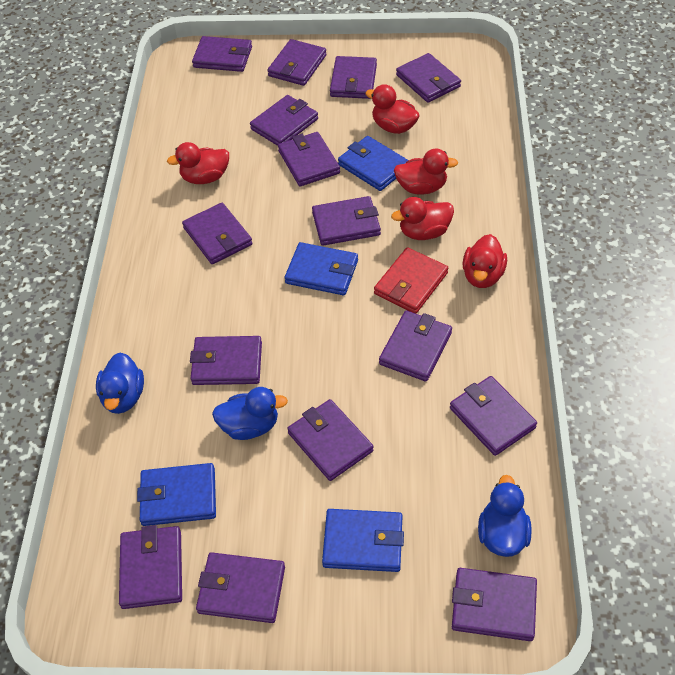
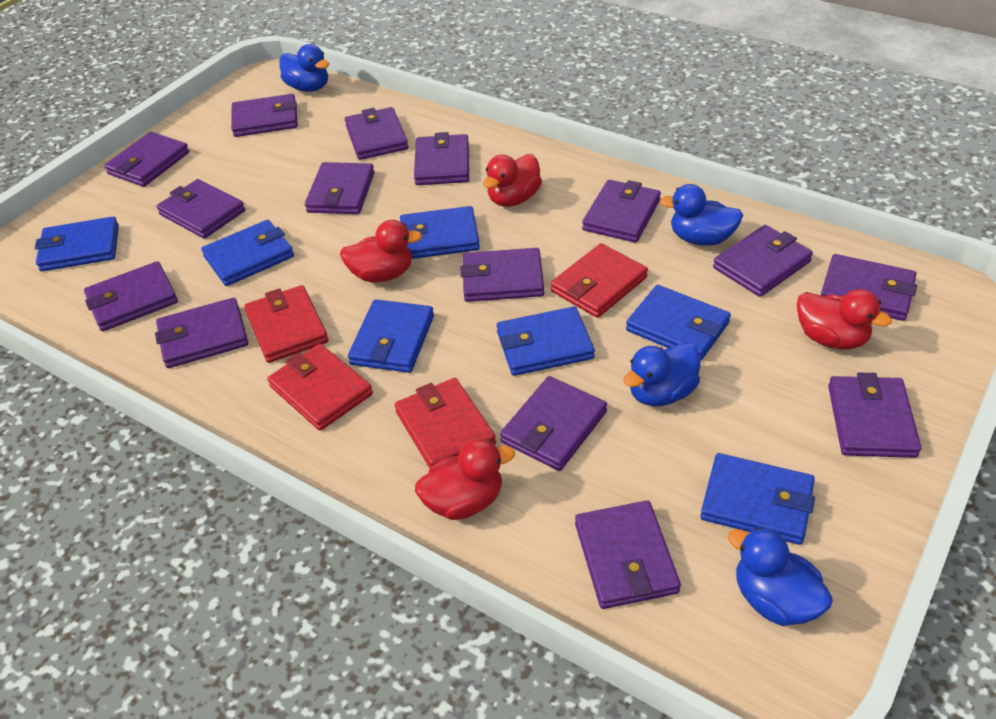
blue duck: 3 -> 4
blue wallet: 4 -> 7
red duck: 5 -> 4
red wallet: 1 -> 4

